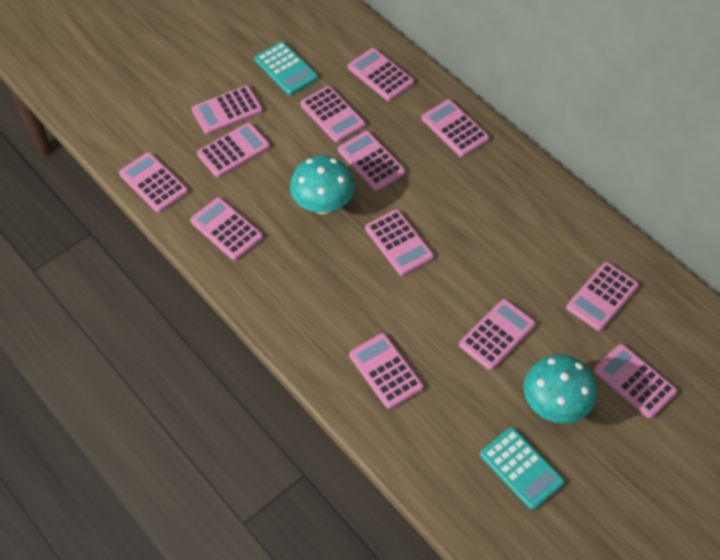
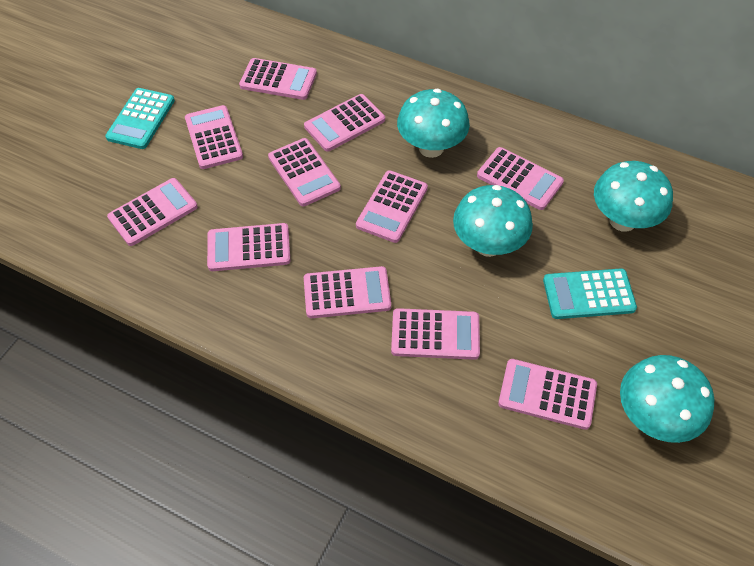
pink calculator: 13 -> 11
turquoise mushroom: 2 -> 4

